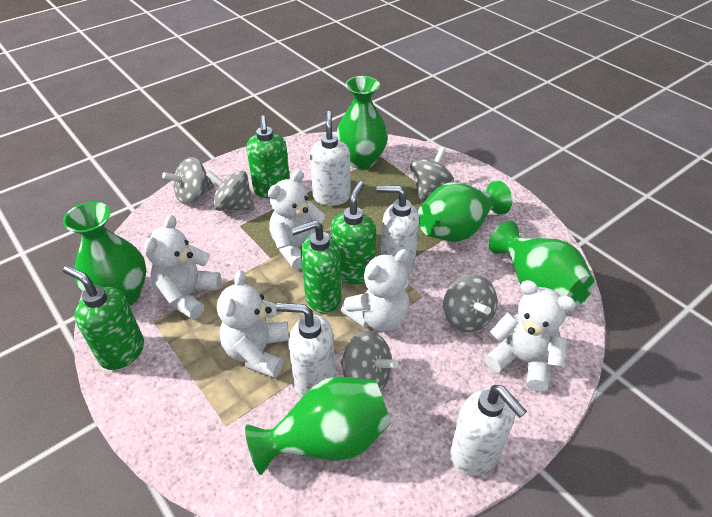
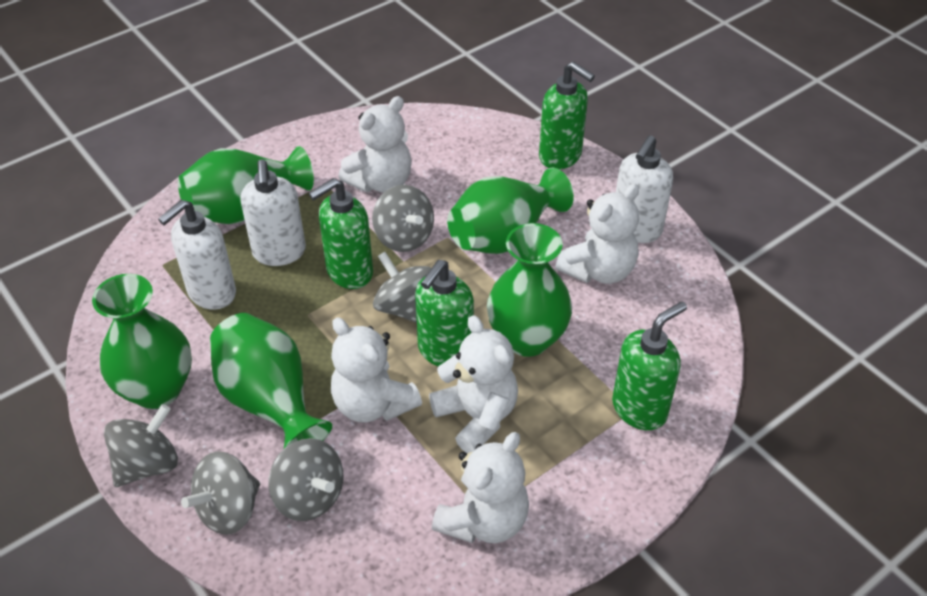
white soap dispenser: 4 -> 3

